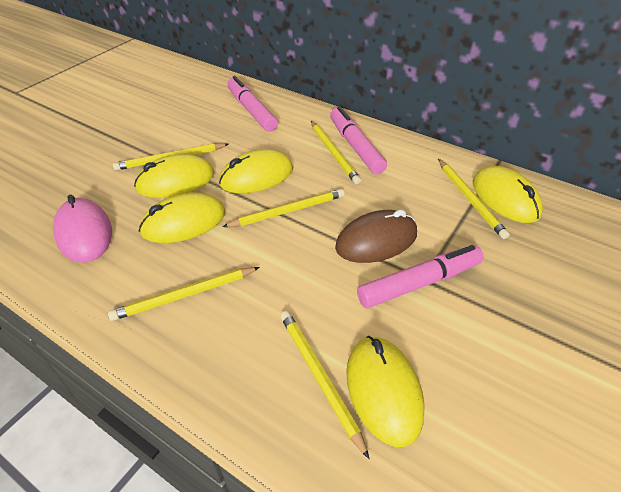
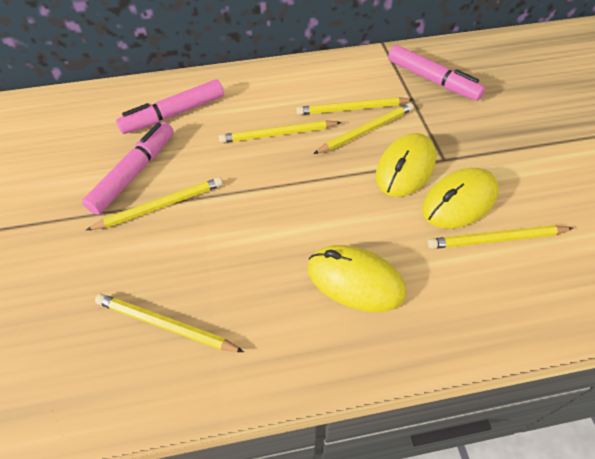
brown mouse: 1 -> 0
pink mouse: 1 -> 0
yellow mouse: 5 -> 3

